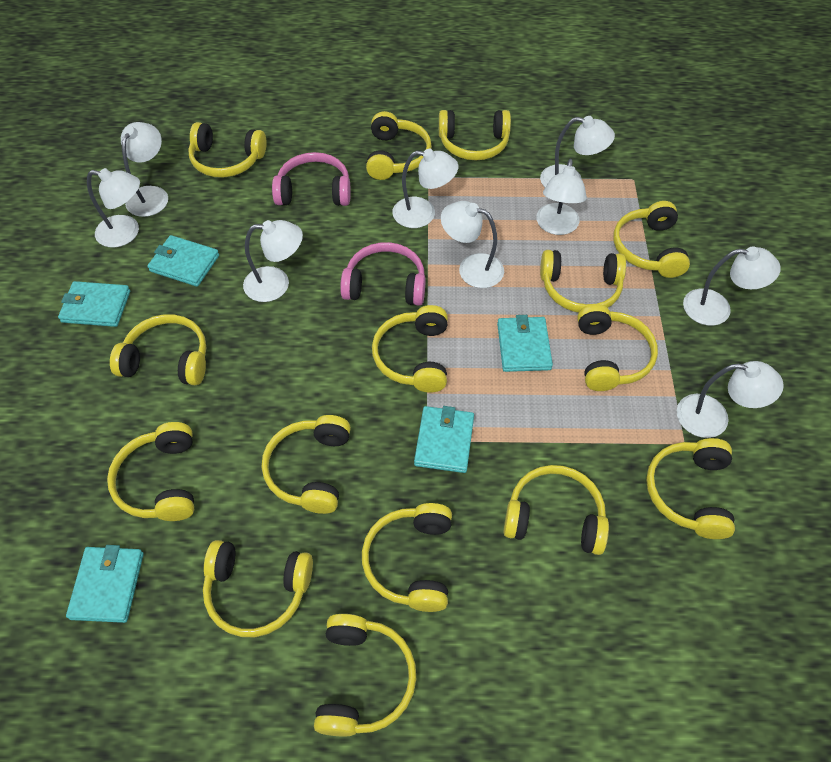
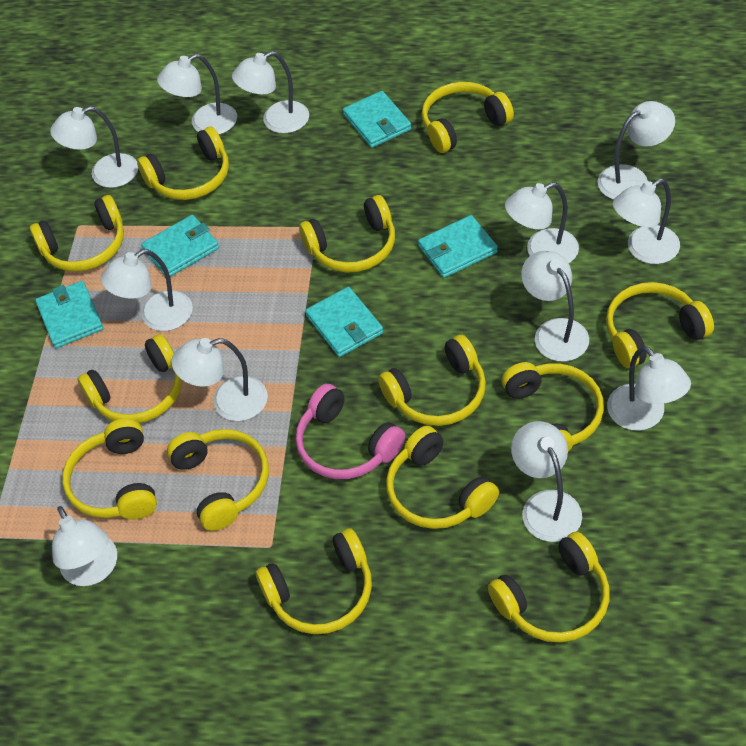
pink headphones: 2 -> 1
white lamp: 9 -> 12
yellow headphones: 15 -> 13

